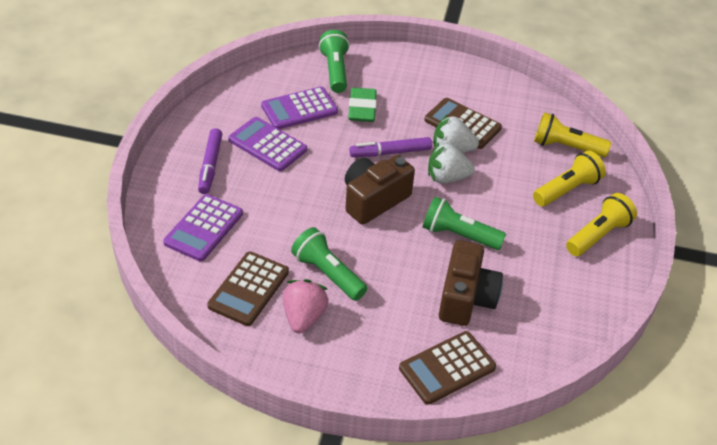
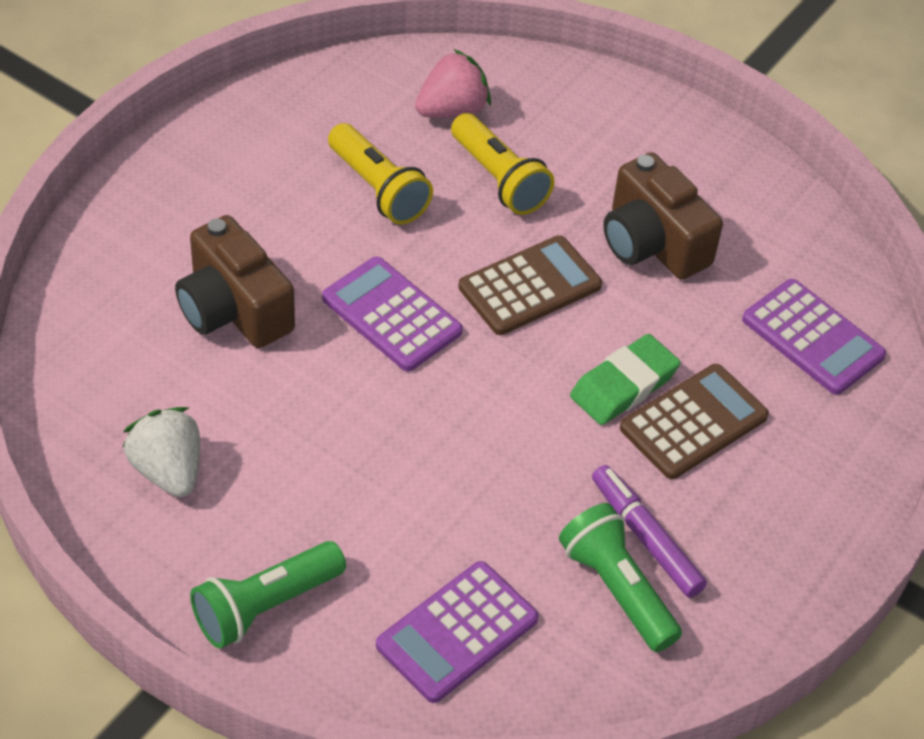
brown calculator: 3 -> 2
green flashlight: 3 -> 2
purple marker: 2 -> 1
white strawberry: 2 -> 1
yellow flashlight: 3 -> 2

